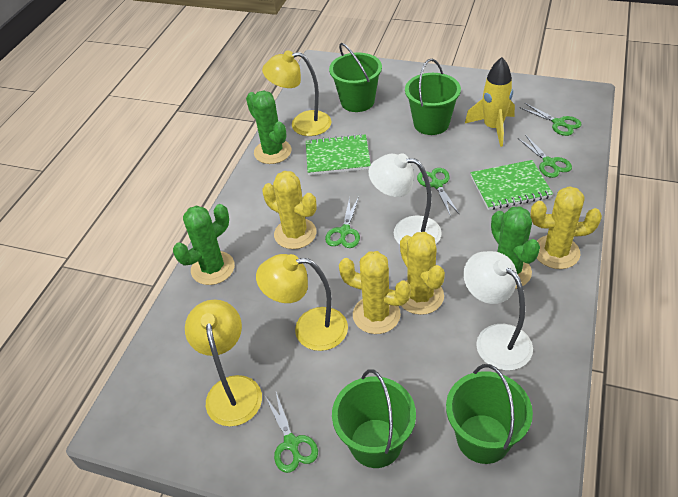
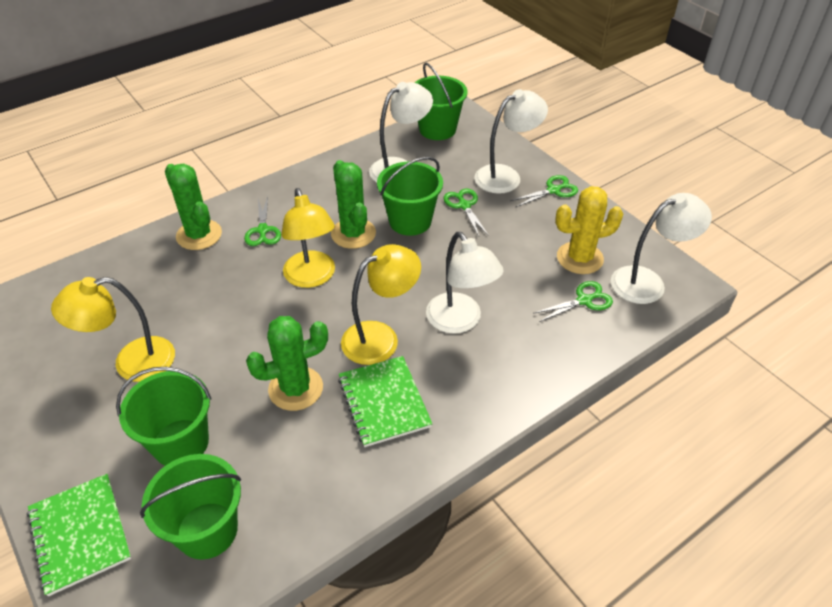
green scissors: 5 -> 4
white lamp: 2 -> 4
yellow cactus: 4 -> 1
yellow rocket: 1 -> 0

